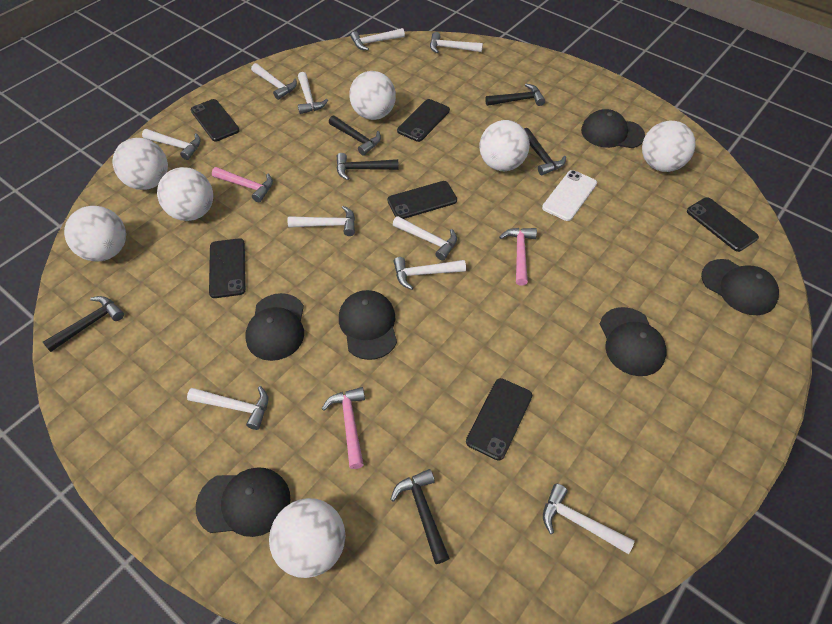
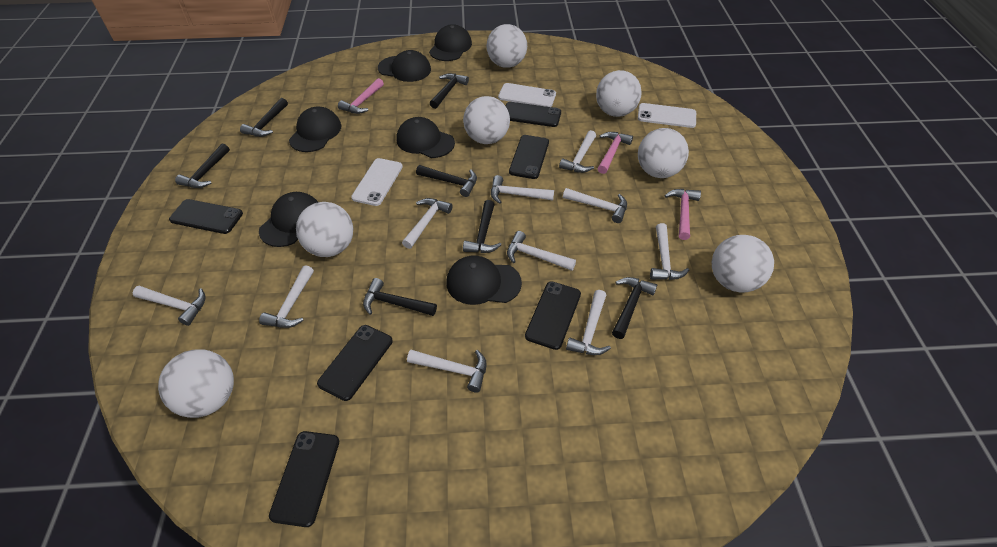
black hammer: 6 -> 7
white phone: 1 -> 3

